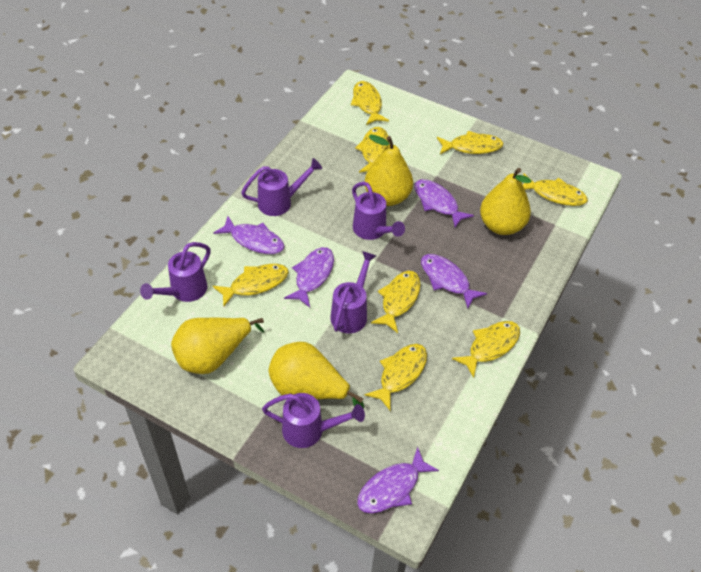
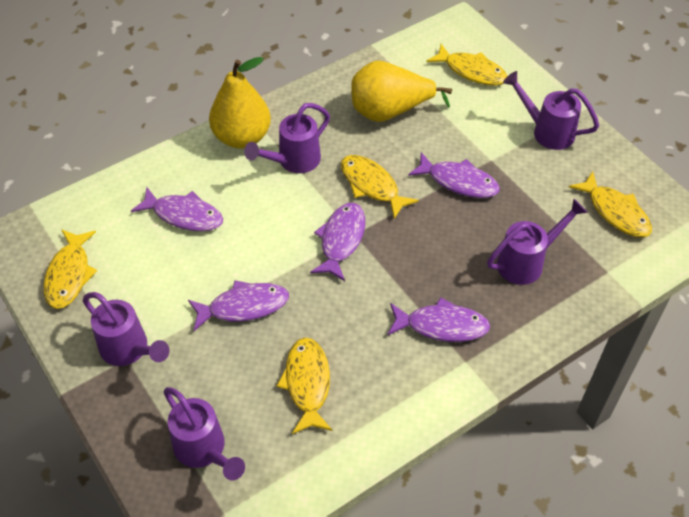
yellow fish: 8 -> 5
yellow pear: 4 -> 2

